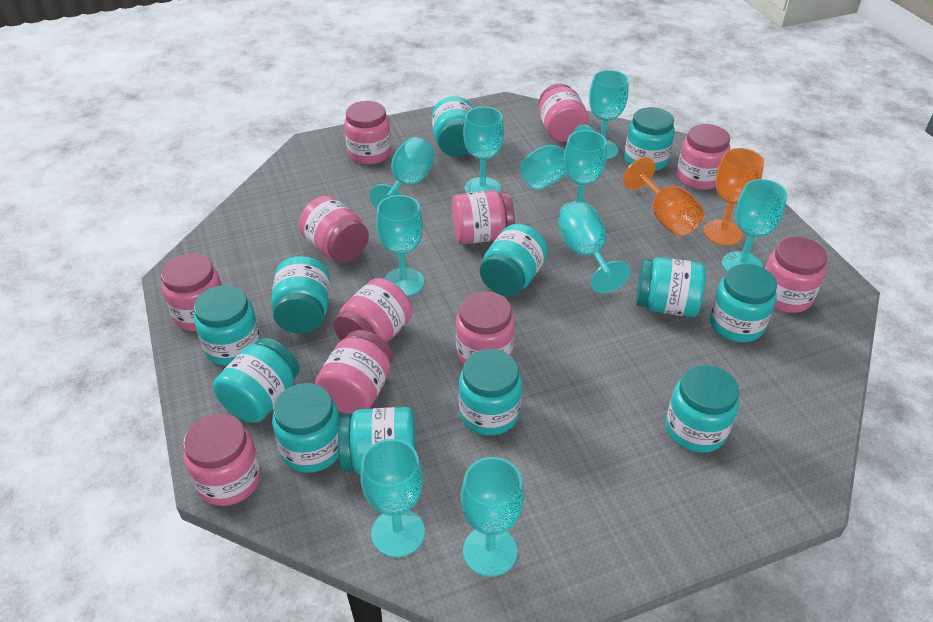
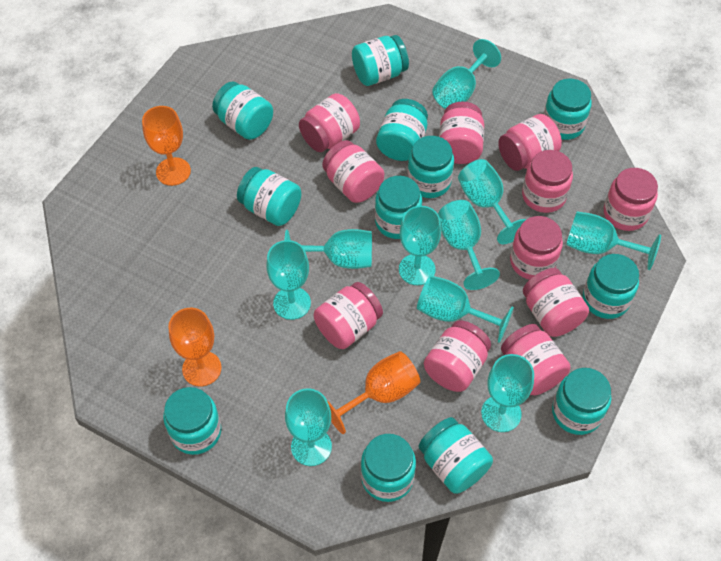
orange goblet: 2 -> 3

